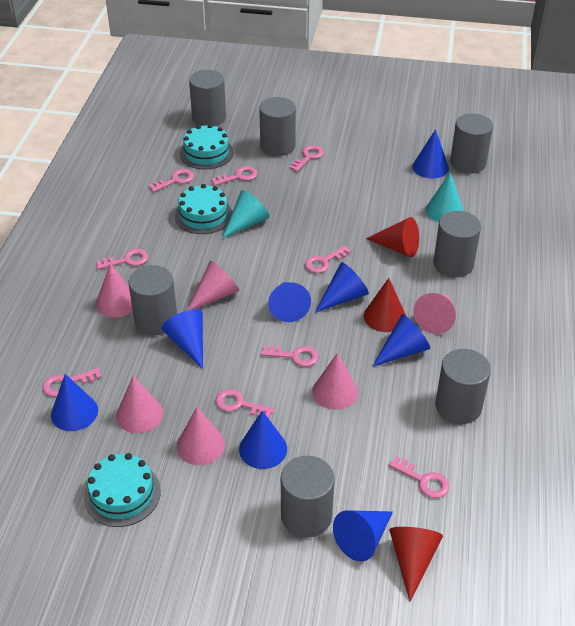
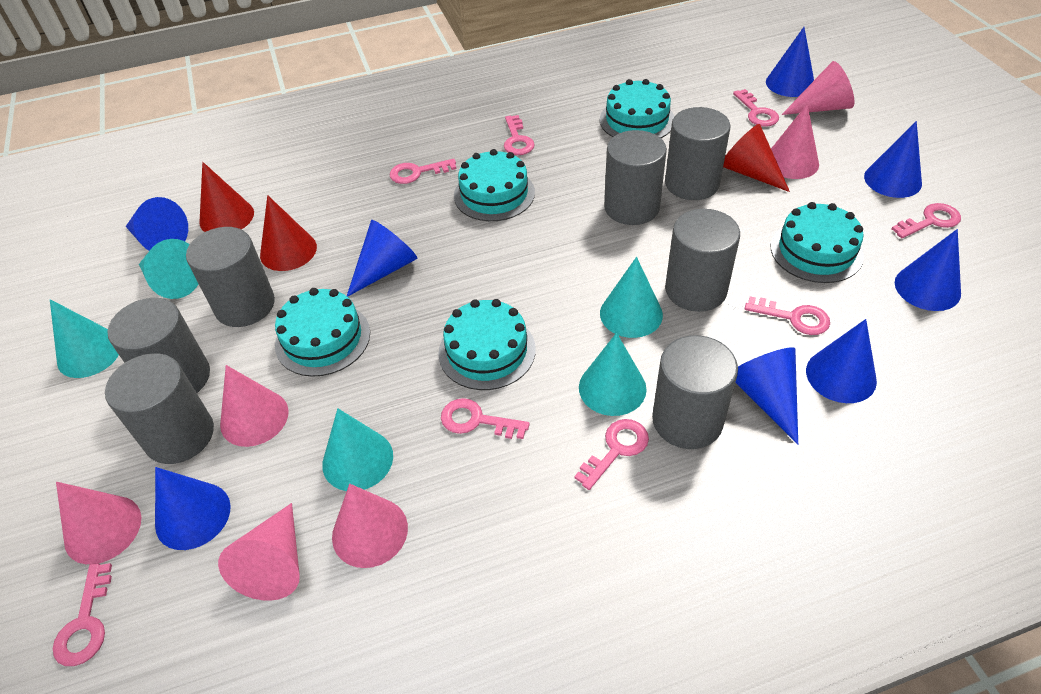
pink key: 9 -> 8
turquoise cake: 3 -> 5
turquoise cone: 2 -> 5

